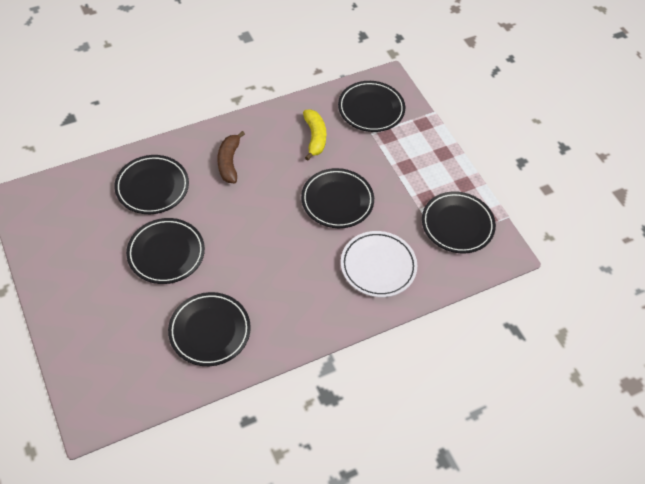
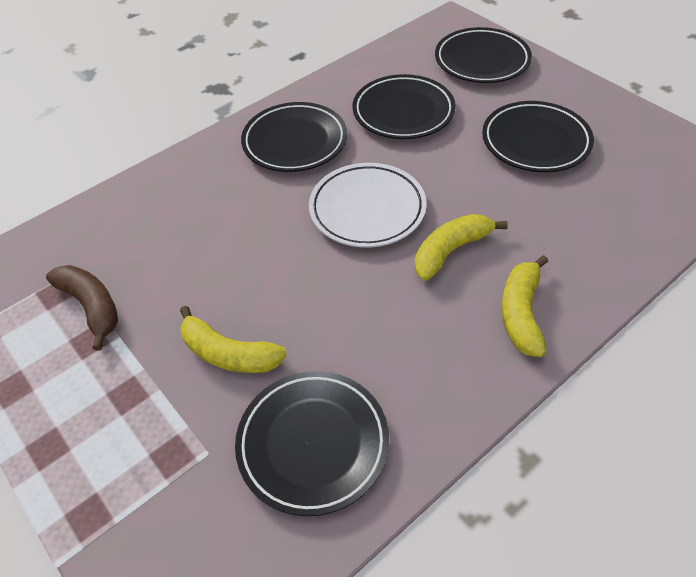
black plate: 6 -> 5
yellow banana: 1 -> 3

